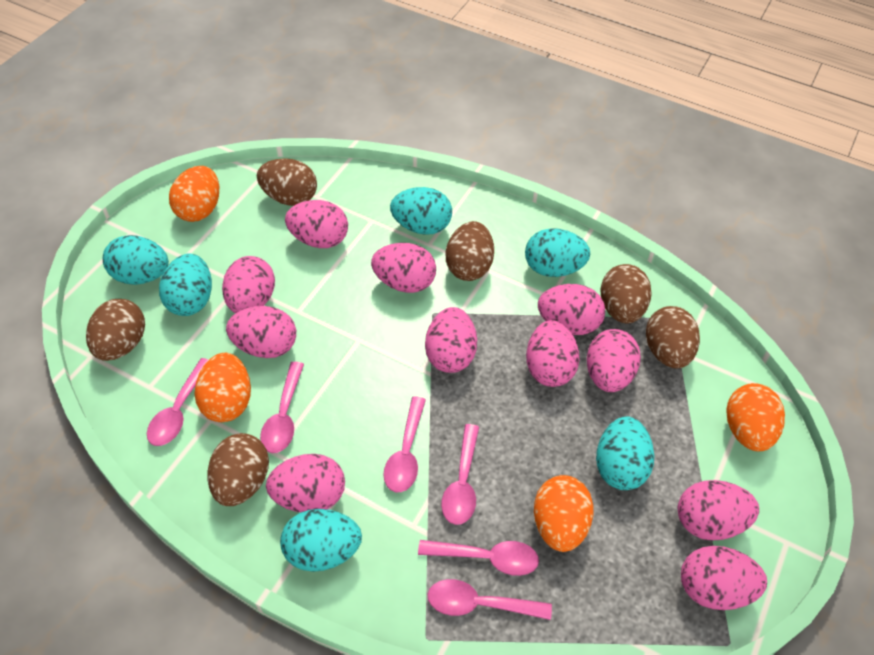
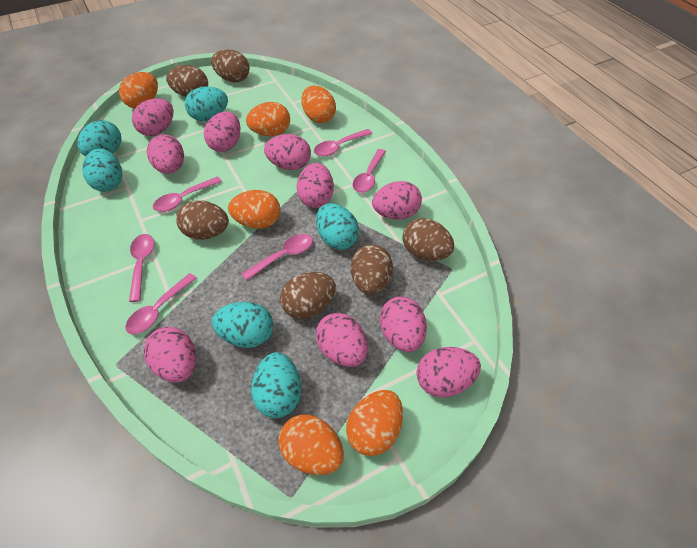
orange egg: 4 -> 6
pink egg: 11 -> 10

